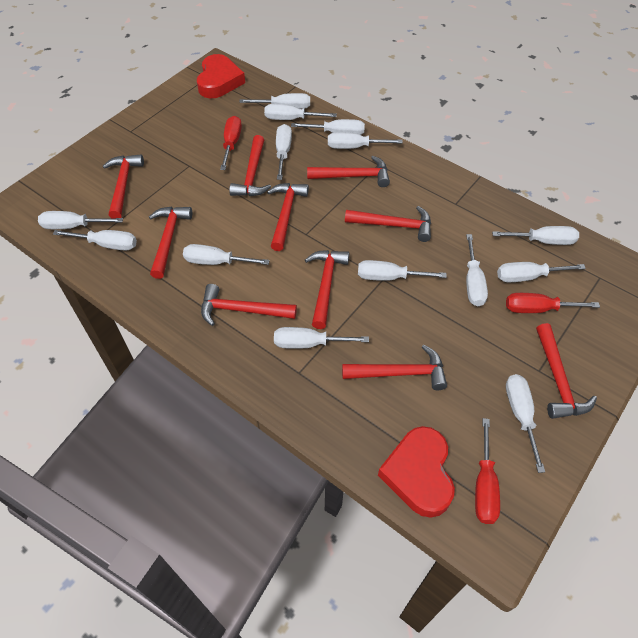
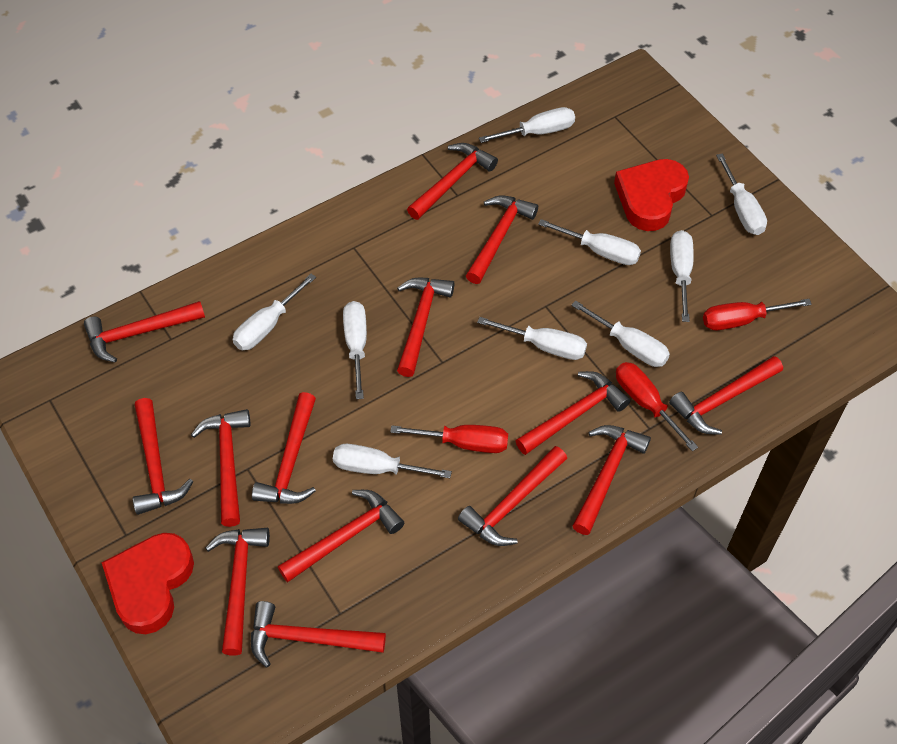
red hammer: 10 -> 14
white screwdriver: 14 -> 9

